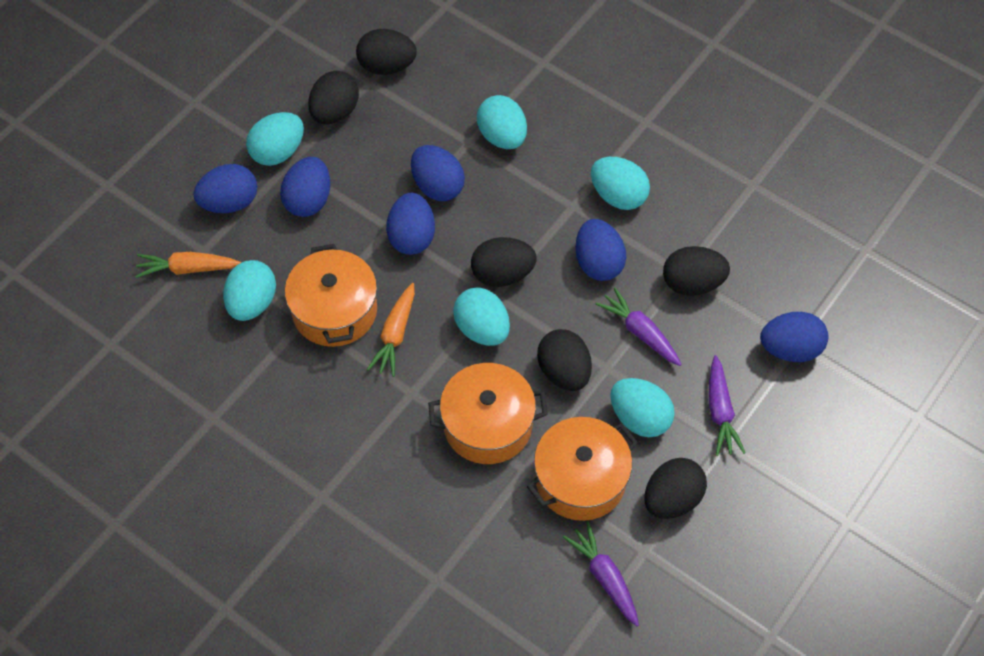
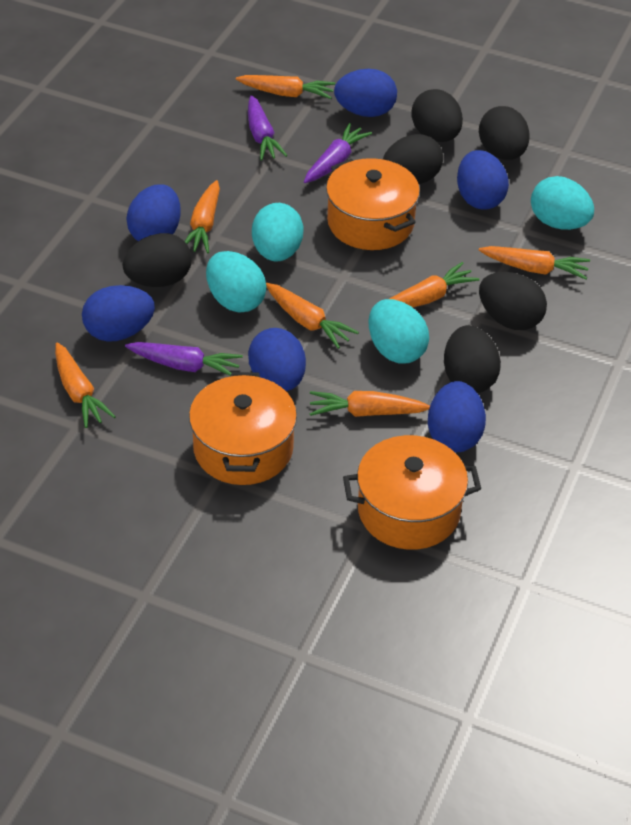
orange carrot: 2 -> 7
turquoise egg: 6 -> 4

